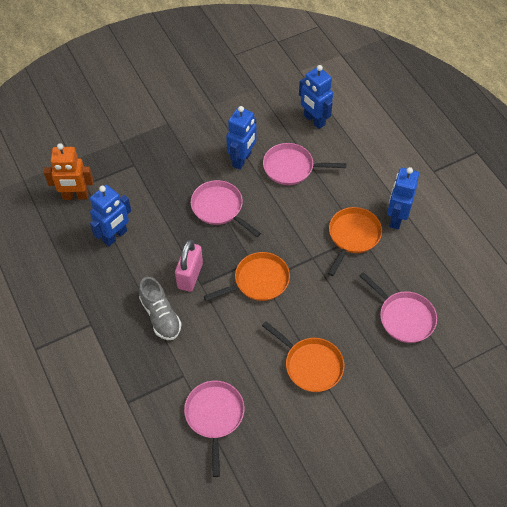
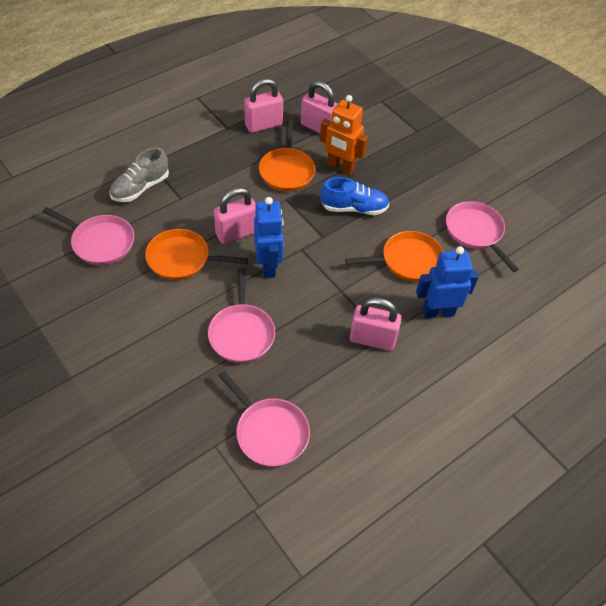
blue robot: 4 -> 2
blue shoe: 0 -> 1
pink padlock: 1 -> 4

